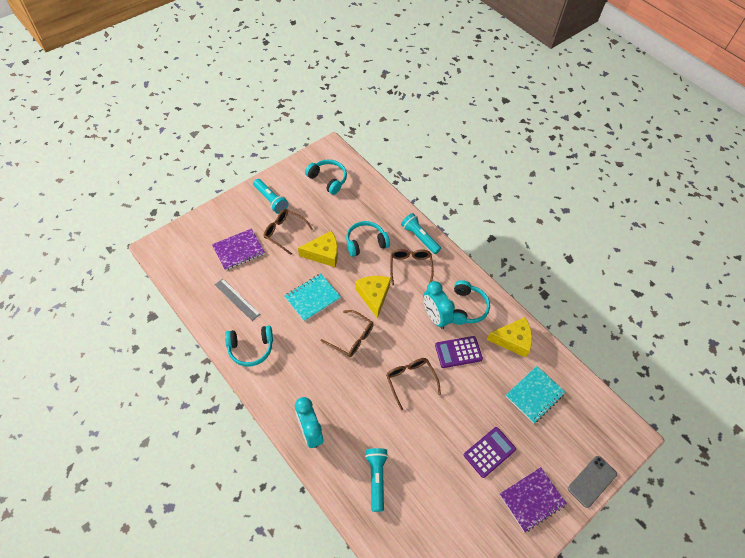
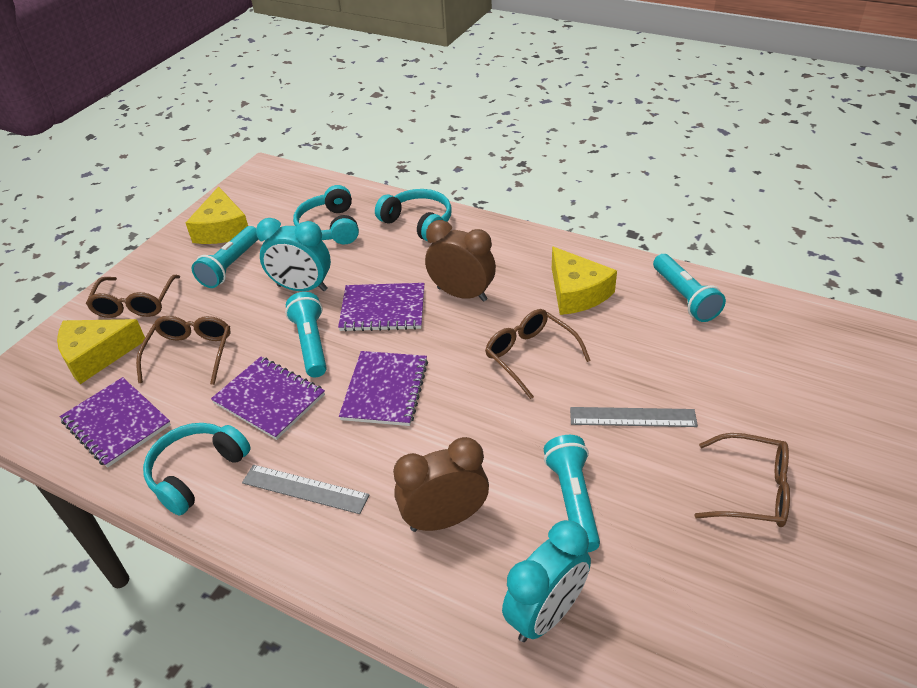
brown clock: 0 -> 2
grey phone: 1 -> 0
grey ruler: 1 -> 2
purple calculator: 2 -> 0
purple notebook: 2 -> 4
turquoise flashlight: 3 -> 4
turquoise headphones: 4 -> 3
turquoise notebook: 2 -> 0

